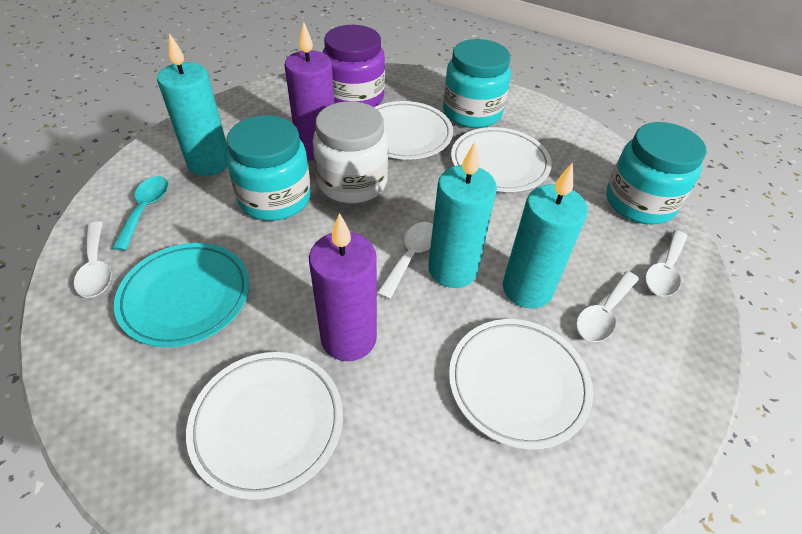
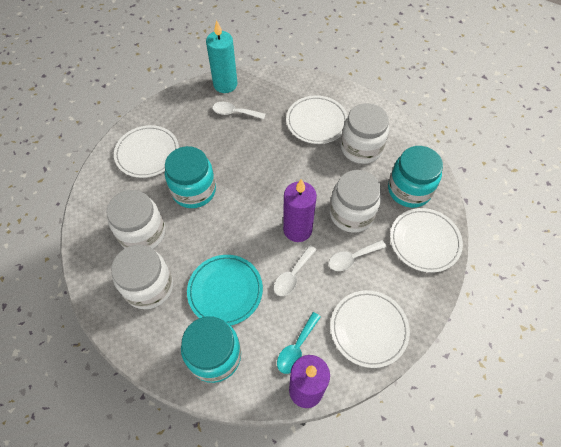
purple jar: 1 -> 0
turquoise candle: 3 -> 1
white jar: 1 -> 4
white spoon: 4 -> 3

